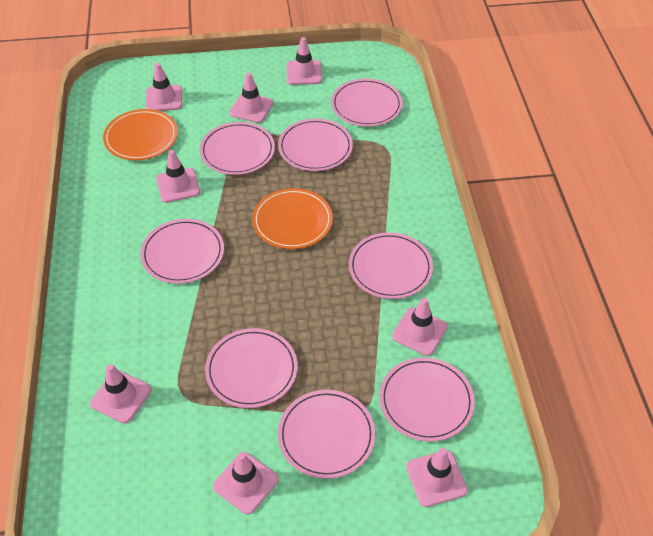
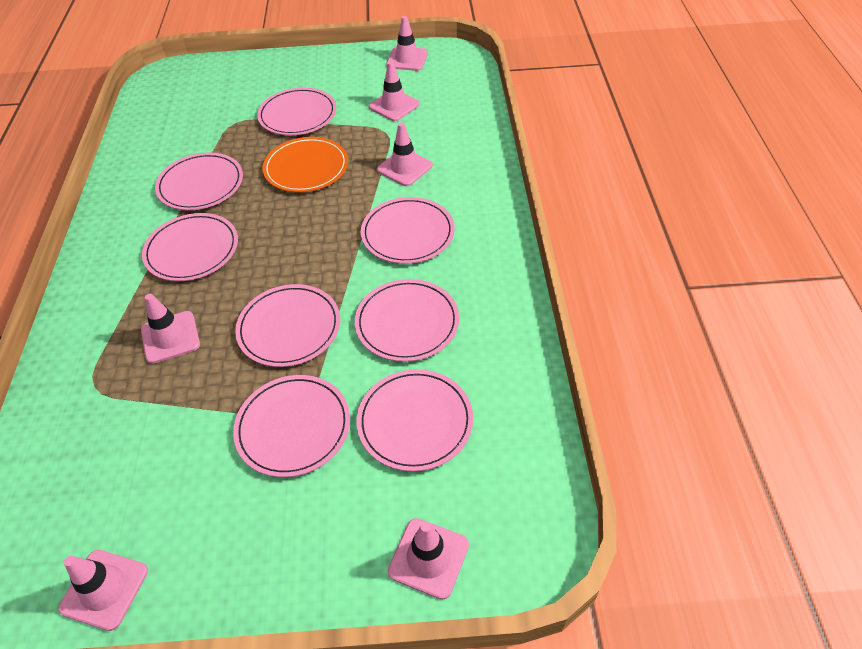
orange plate: 2 -> 1
pink traffic cone: 8 -> 6

